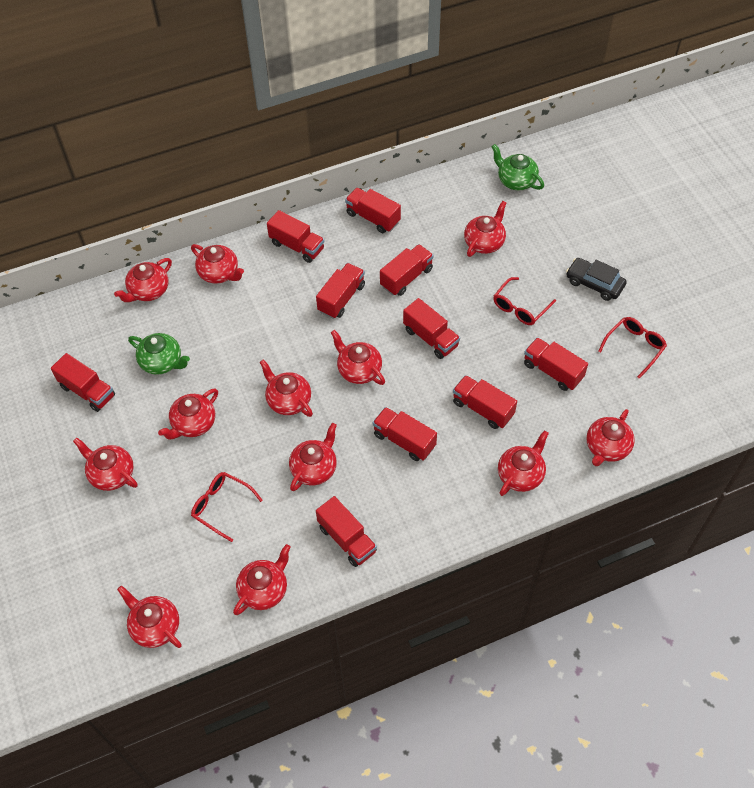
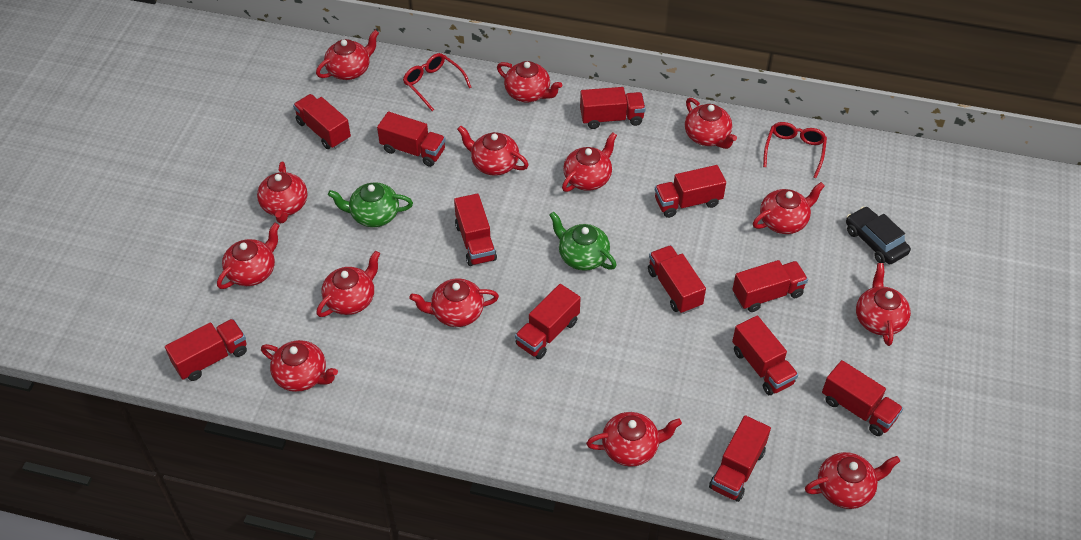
red glasses: 3 -> 2
red teapot: 12 -> 14
red truck: 10 -> 12

